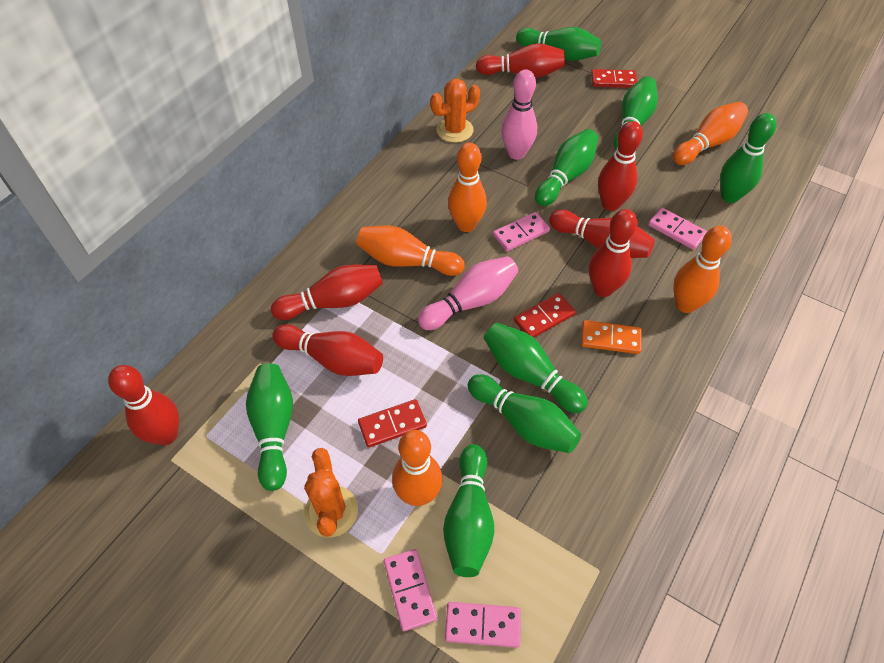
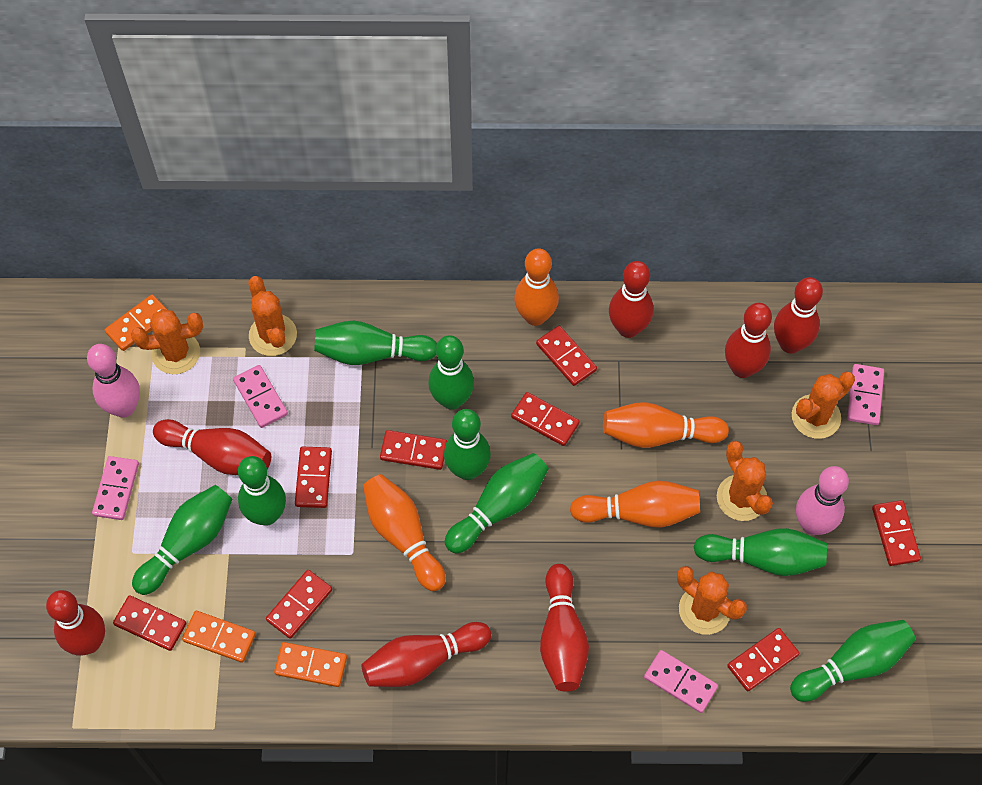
orange bowling pin: 5 -> 4
orange cactus: 2 -> 5
orange domino: 1 -> 3
red domino: 3 -> 8

